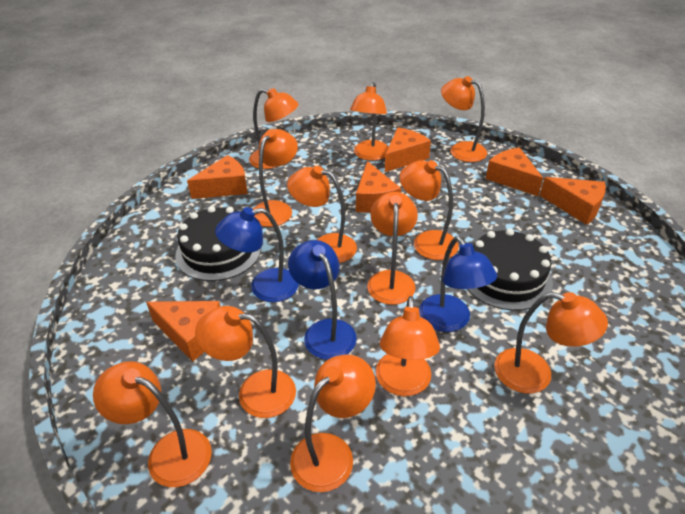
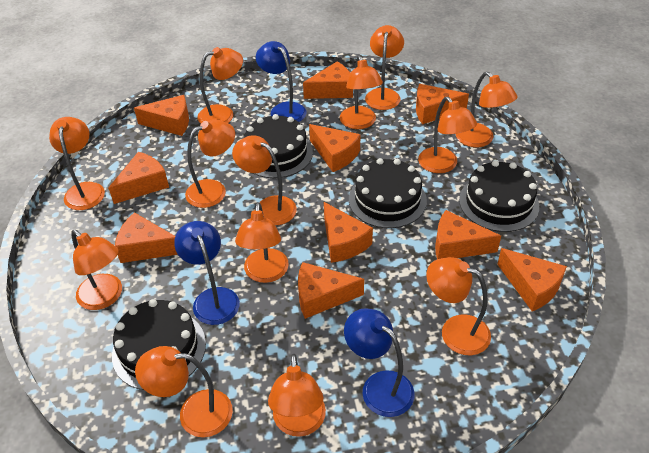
black cake: 2 -> 4
orange cheese: 6 -> 10
orange lamp: 12 -> 13

